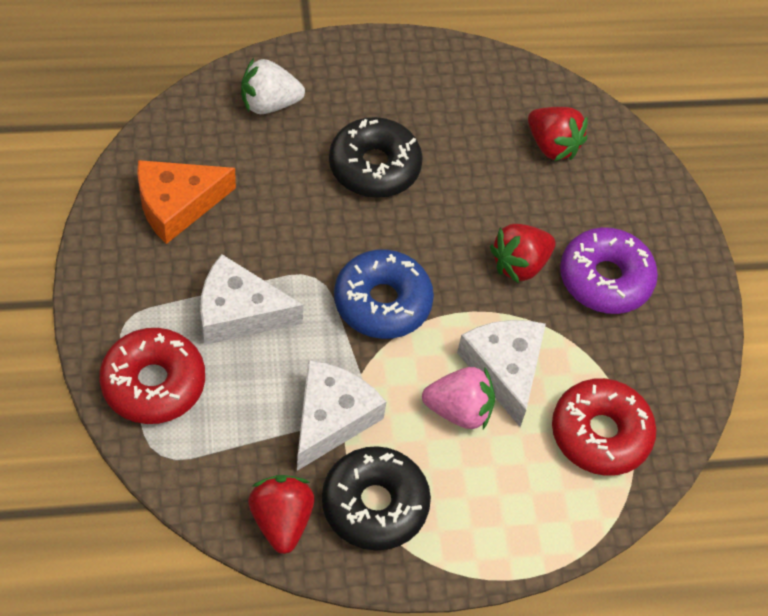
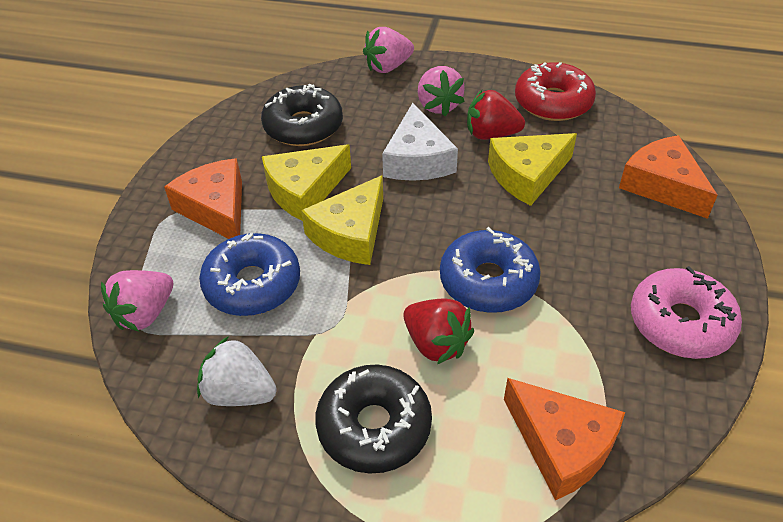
blue donut: 1 -> 2
orange cheese: 1 -> 3
pink donut: 0 -> 1
pink strawberry: 1 -> 3
purple donut: 1 -> 0
red donut: 2 -> 1
red strawberry: 3 -> 2
white cheese: 3 -> 1
yellow cheese: 0 -> 3

